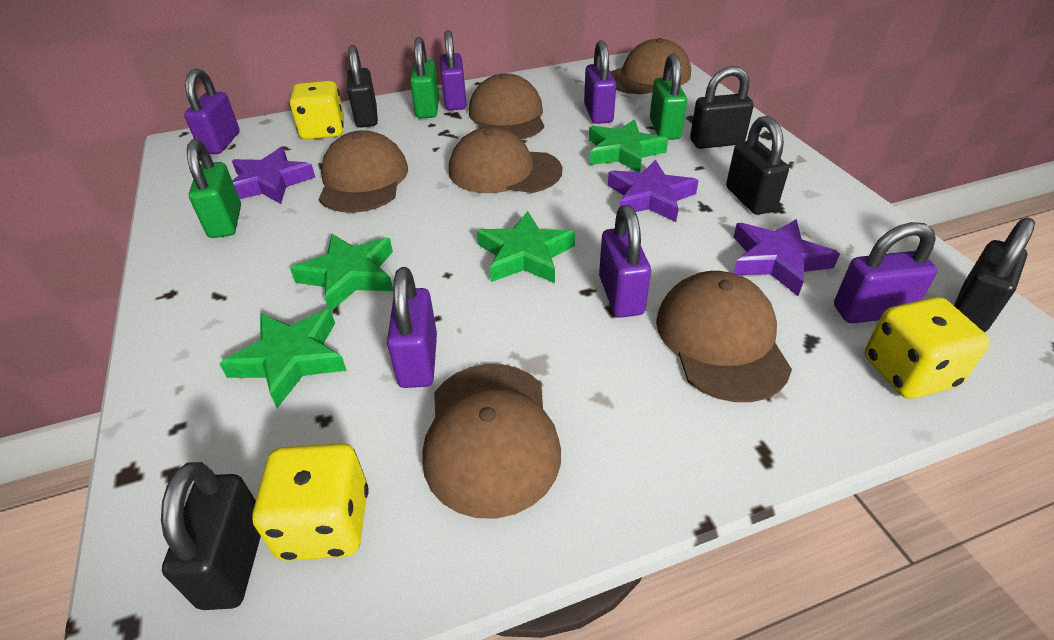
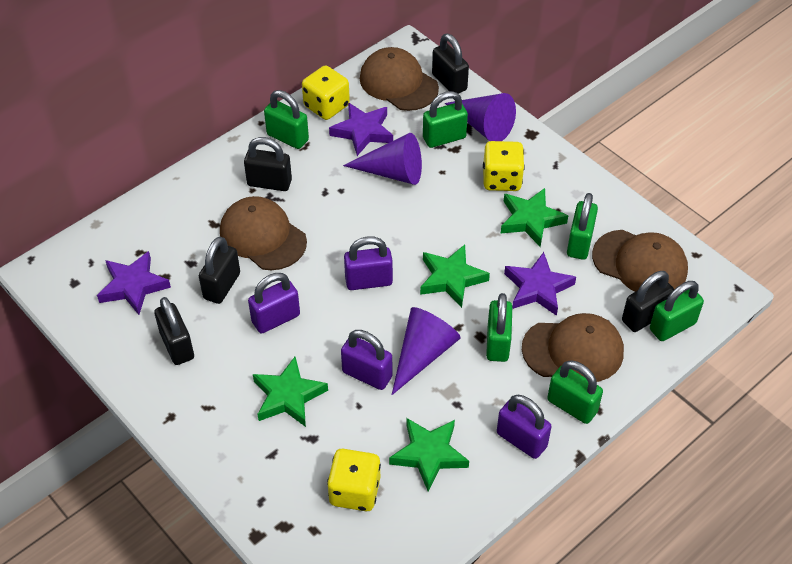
brown cap: 6 -> 4
green padlock: 3 -> 6
purple cone: 0 -> 3
purple padlock: 6 -> 4

